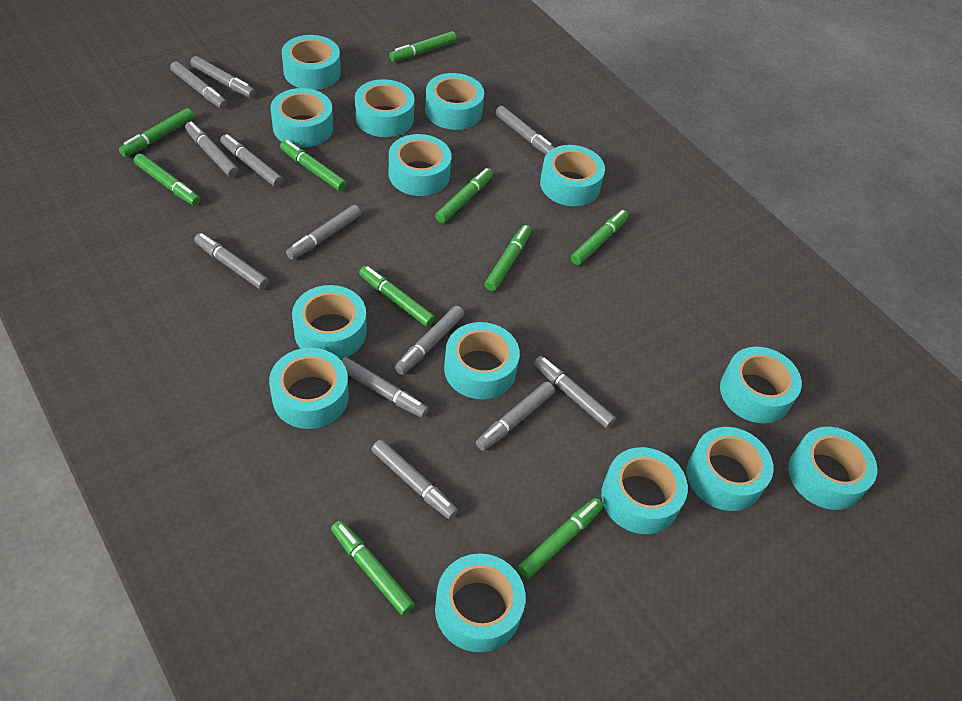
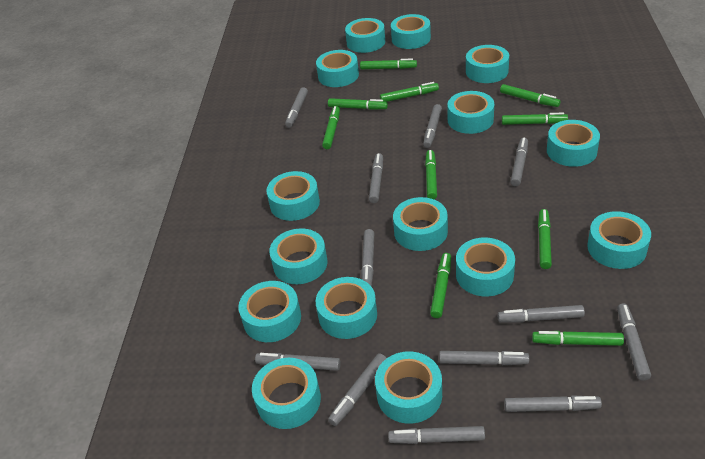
turquoise tape: 14 -> 15

